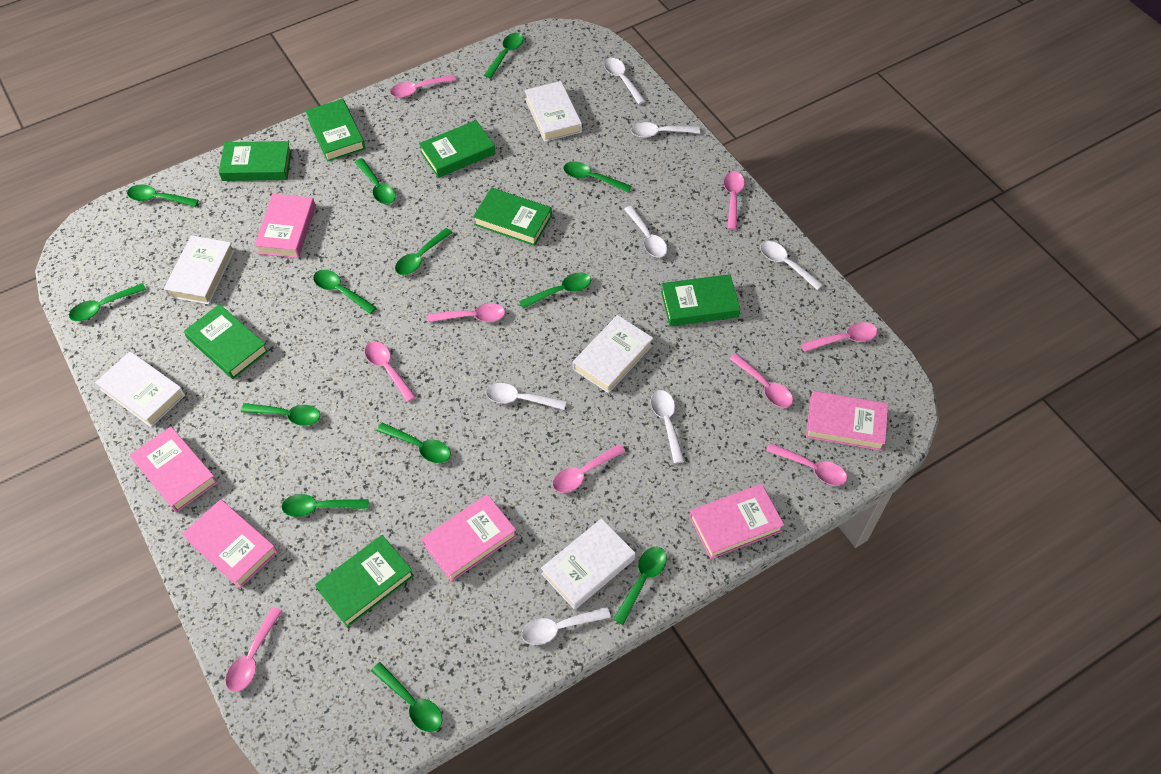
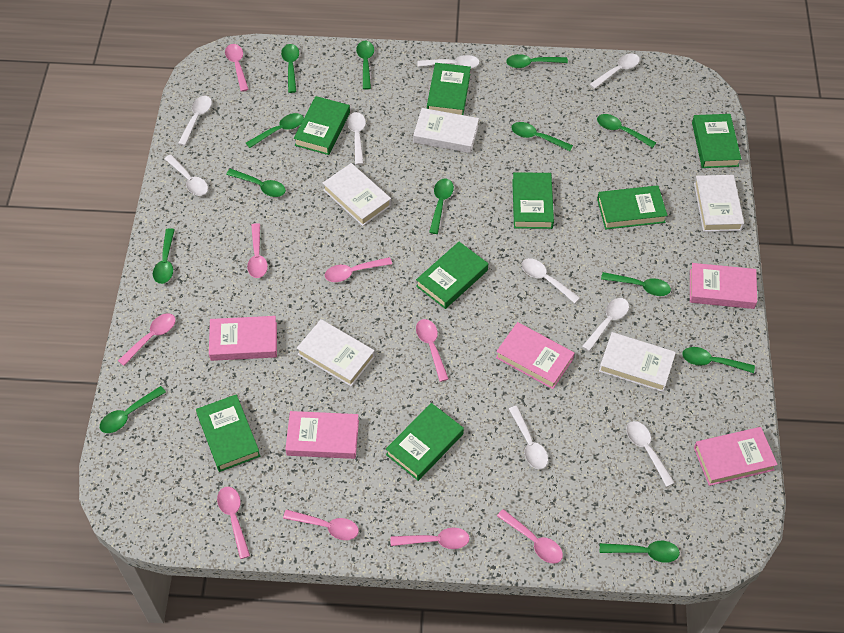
green book: 7 -> 8
pink book: 6 -> 5
white spoon: 7 -> 9

